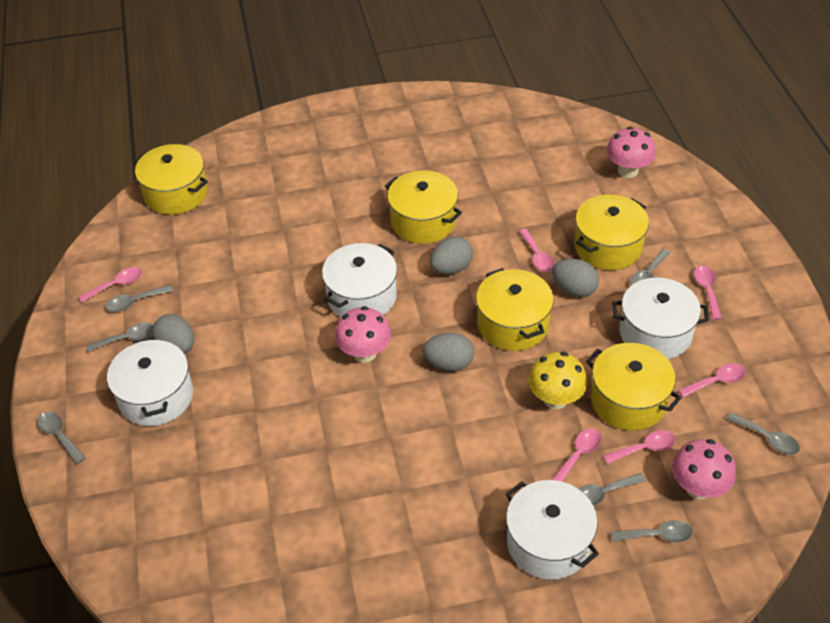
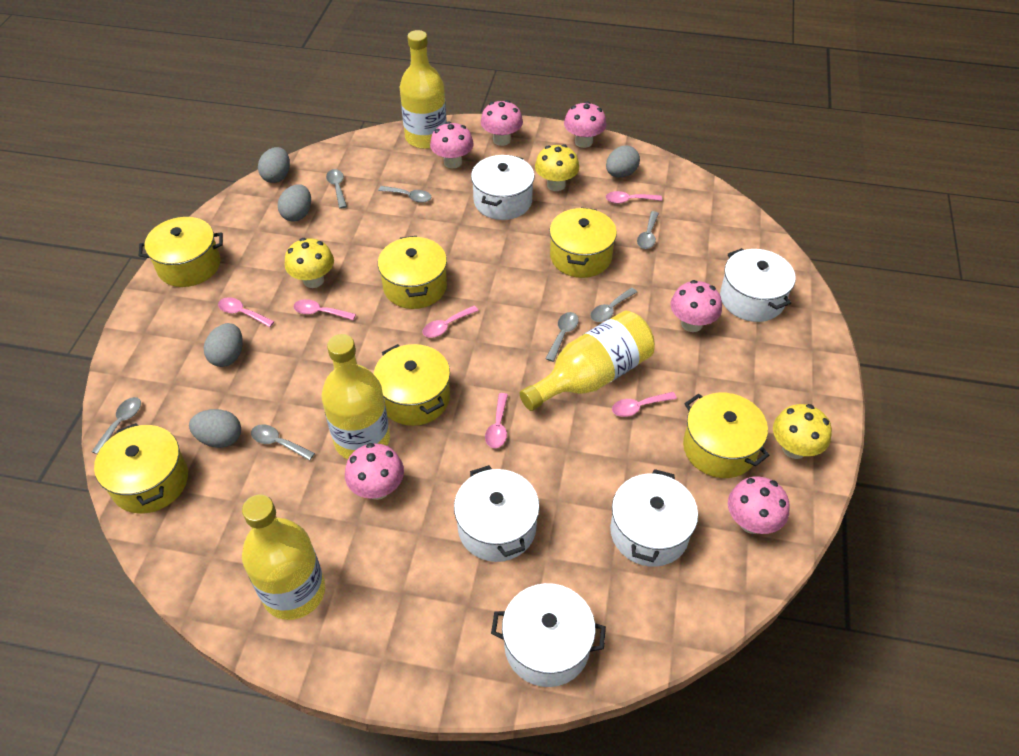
grey egg: 4 -> 5
pink mushroom: 3 -> 6
white pot: 4 -> 5
yellow bottle: 0 -> 4
yellow mushroom: 1 -> 3
yellow pot: 5 -> 6

